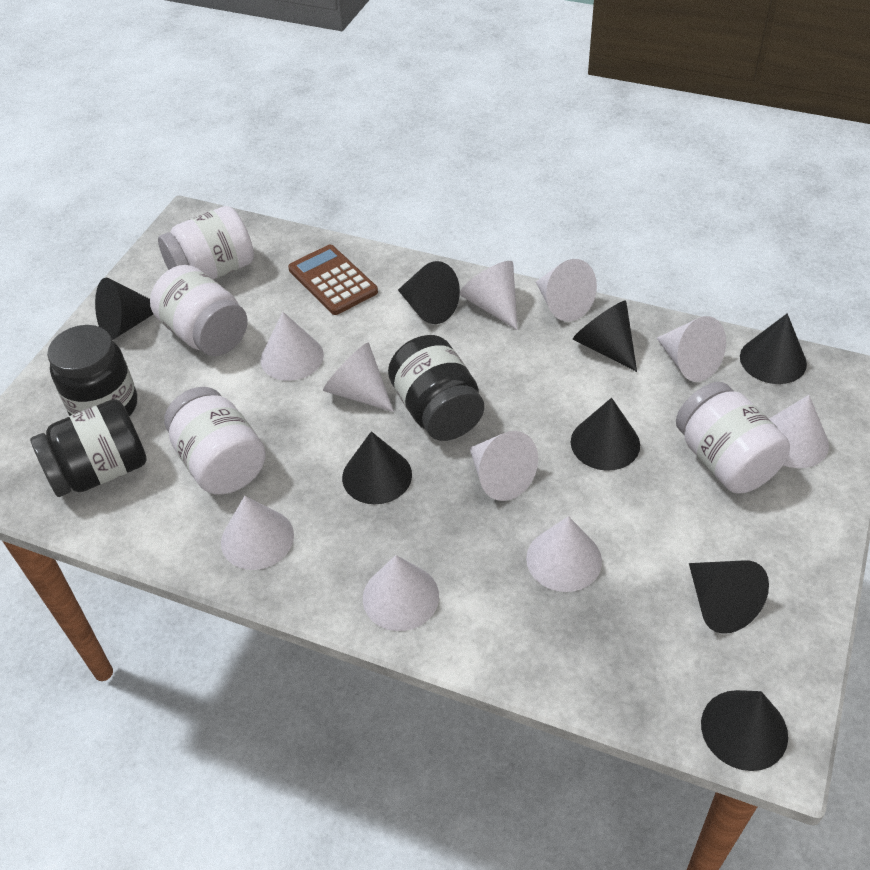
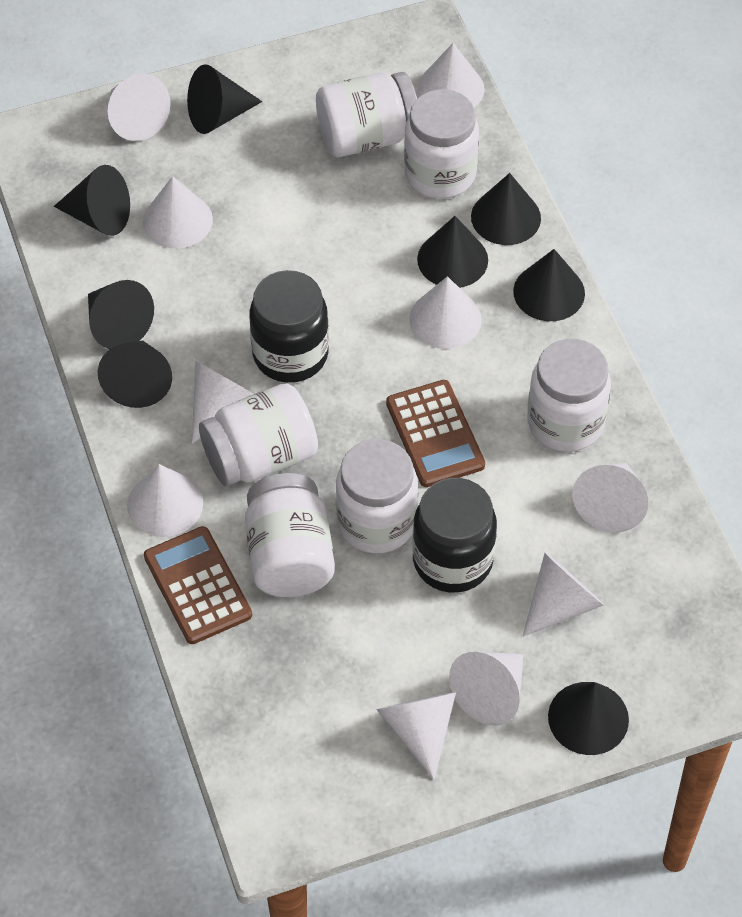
black jar: 3 -> 2
brown calculator: 1 -> 2
white jar: 4 -> 6

